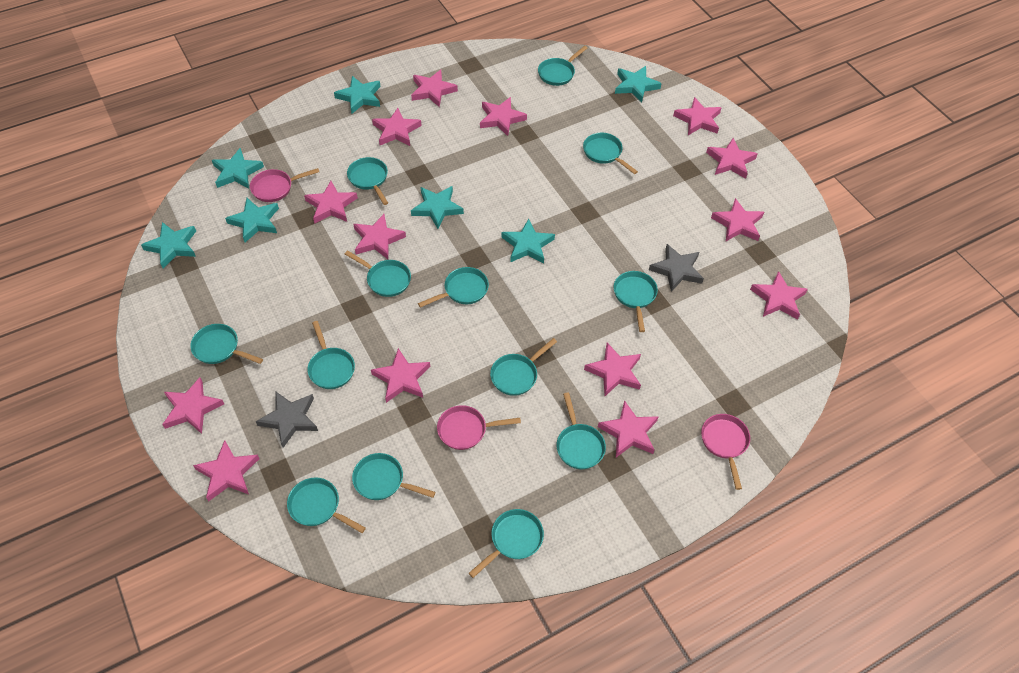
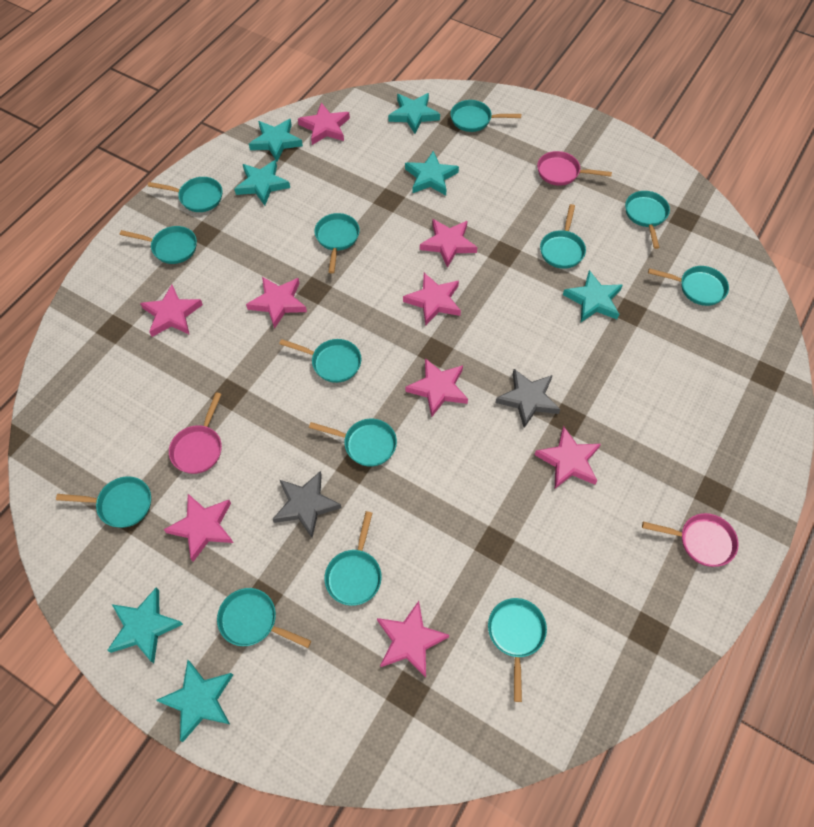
pink star: 14 -> 9

